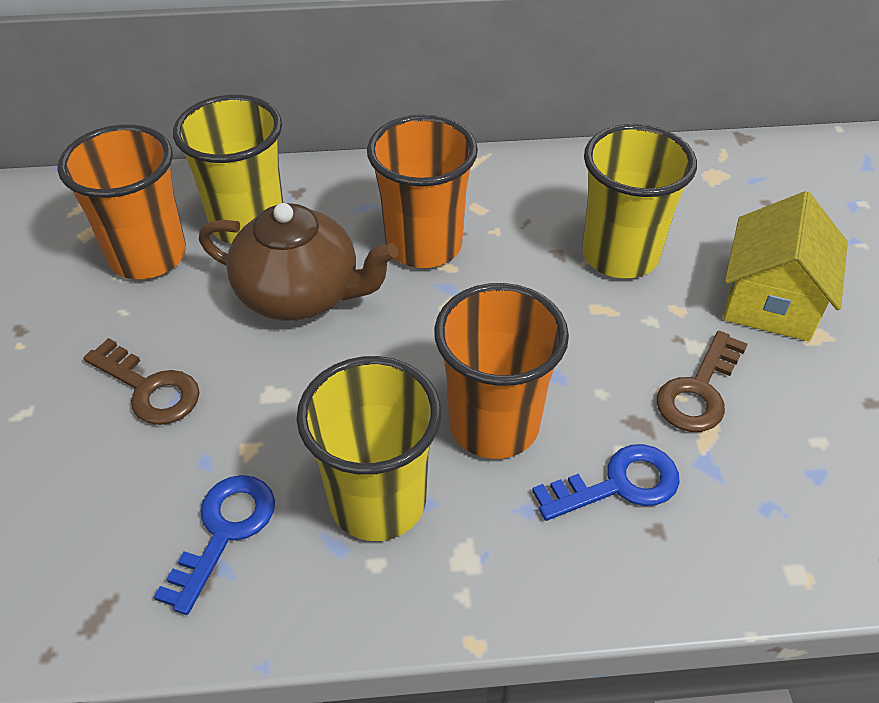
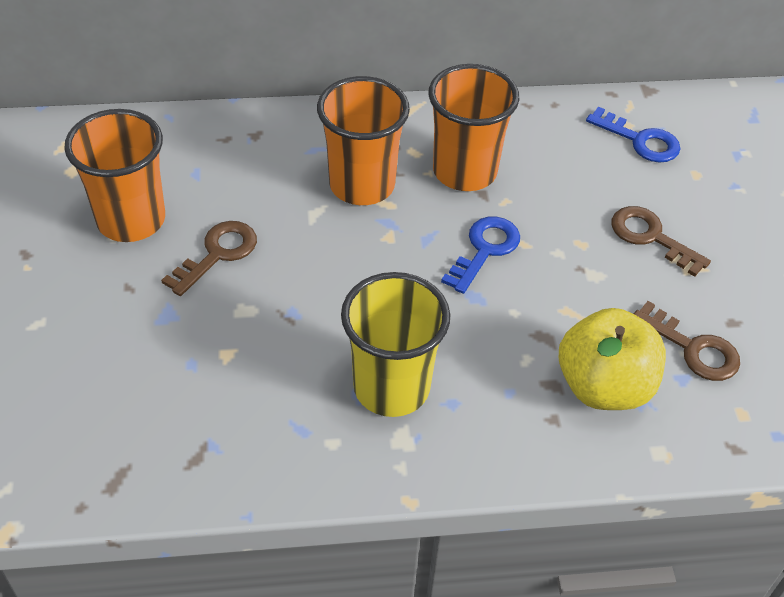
brown key: 2 -> 3
brown teapot: 1 -> 0
yellow apple: 0 -> 1
yellow cup: 3 -> 1
yellow house: 1 -> 0

